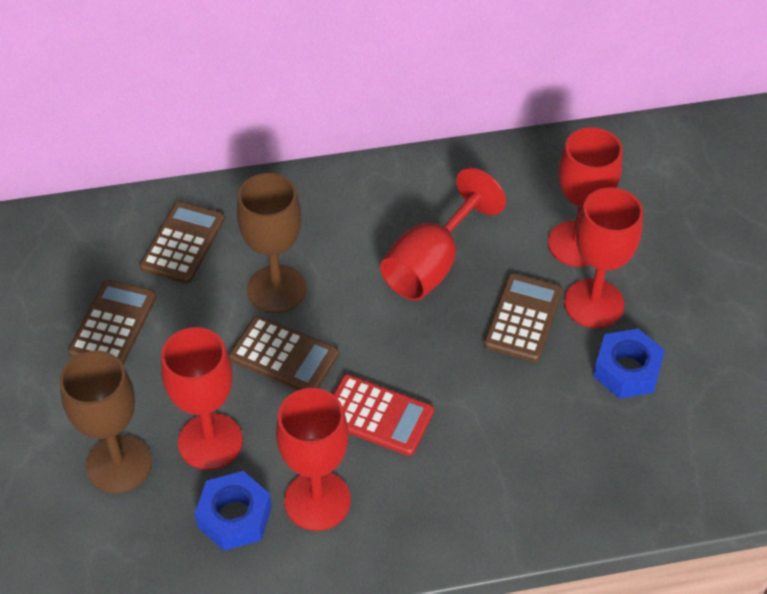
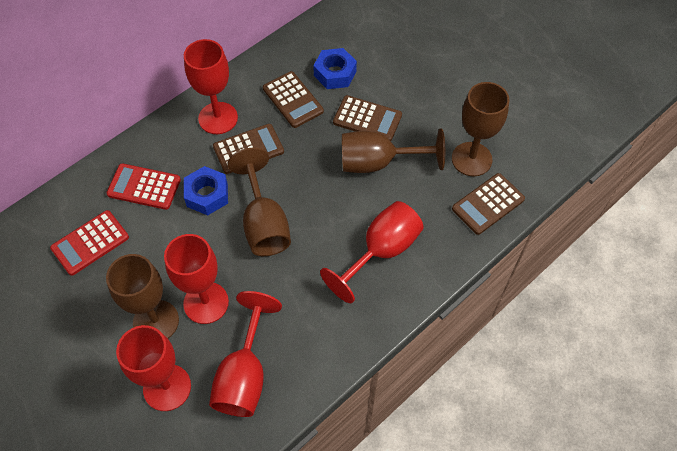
brown goblet: 2 -> 4
red calculator: 1 -> 2

